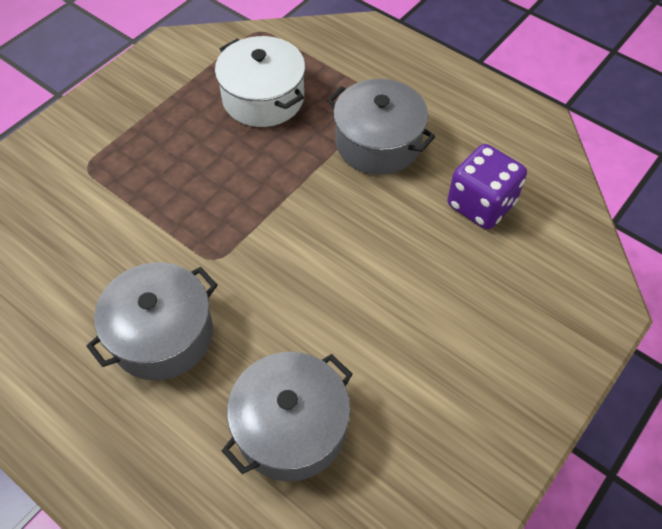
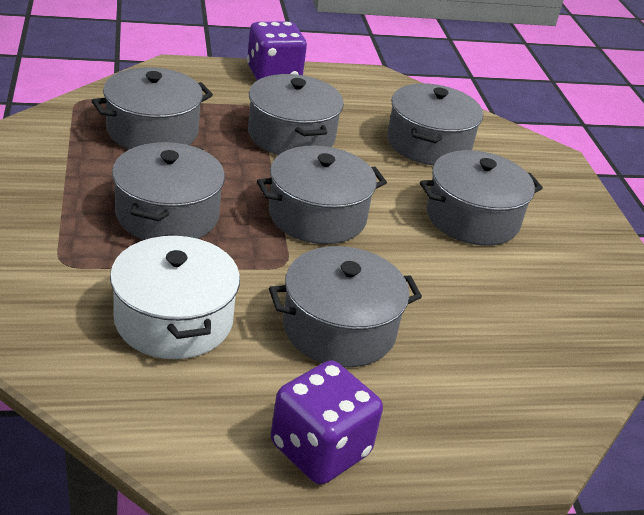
grey pot: 3 -> 7
purple dice: 1 -> 2

